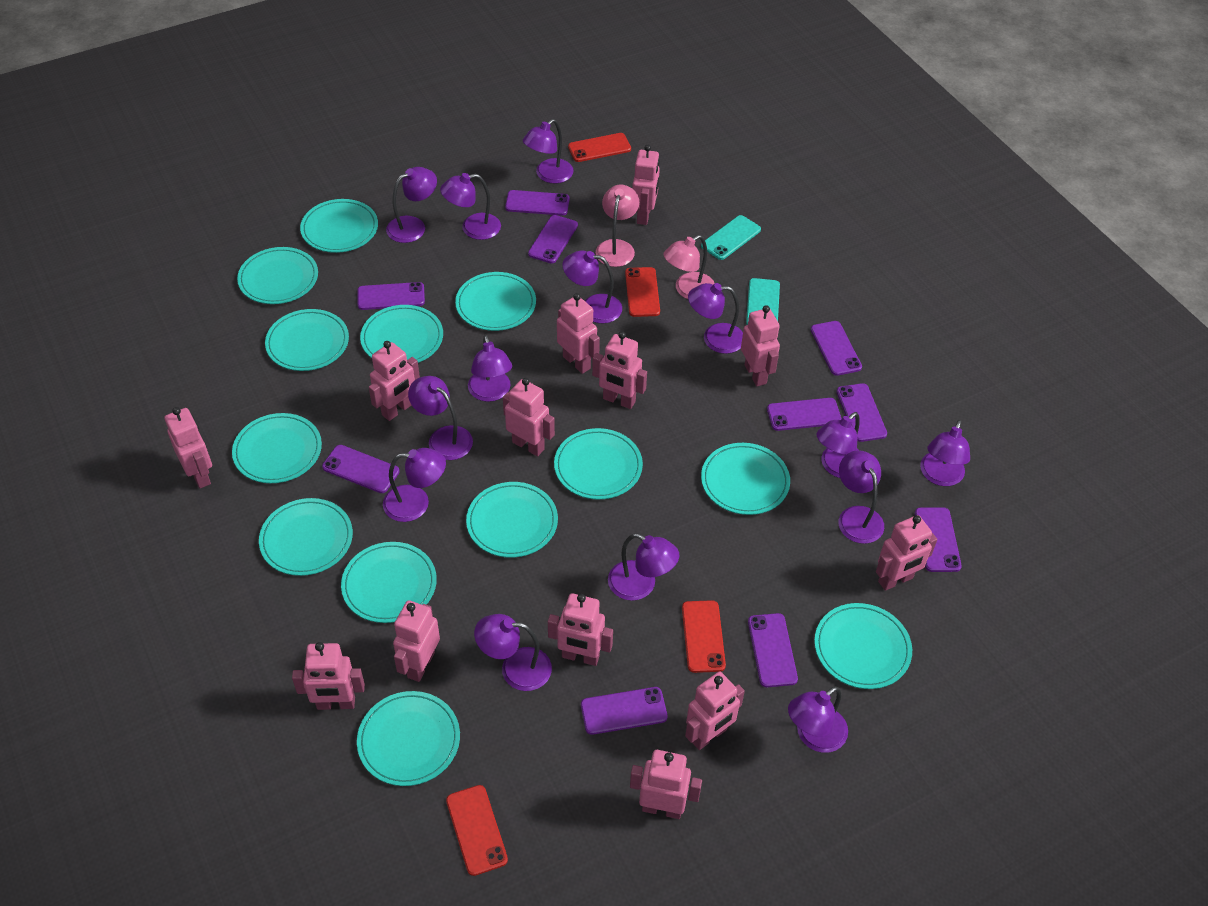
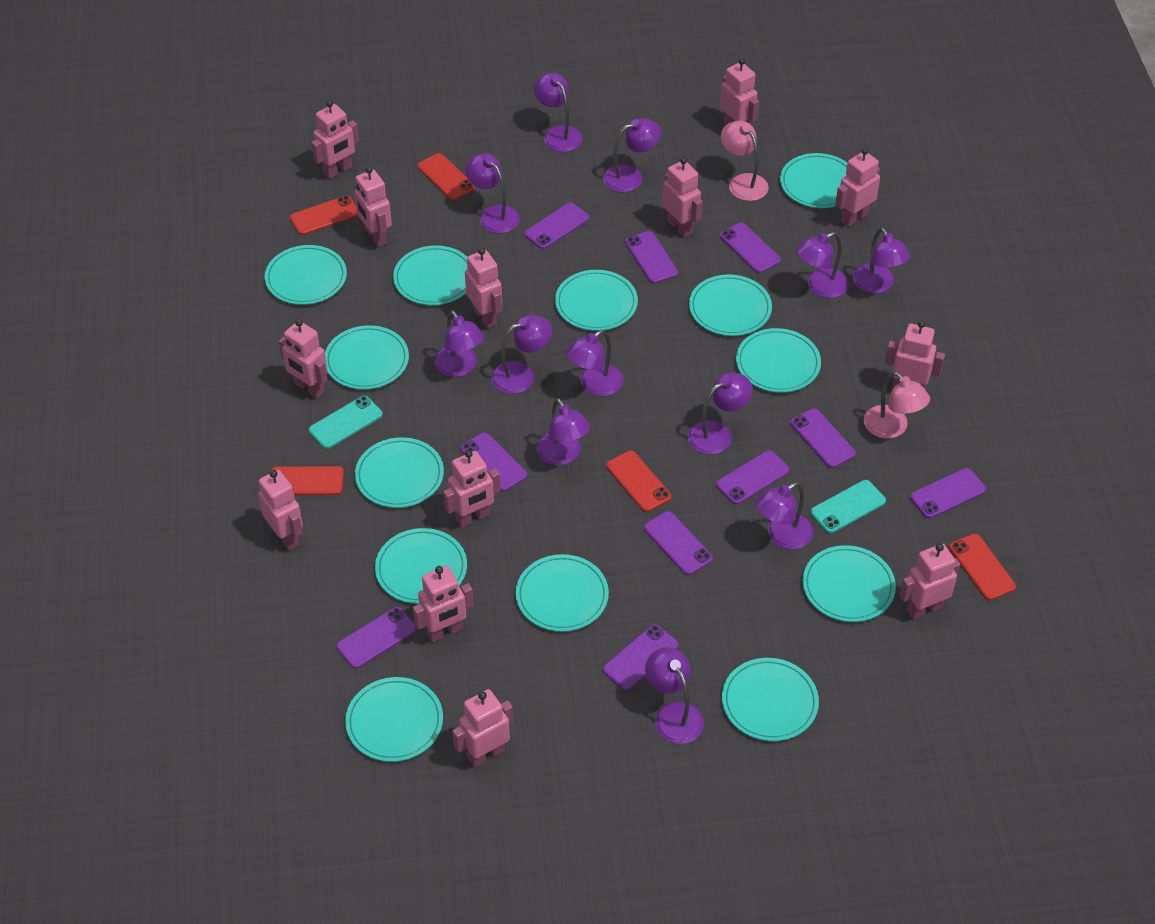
purple lamp: 14 -> 12
red phone: 4 -> 5

